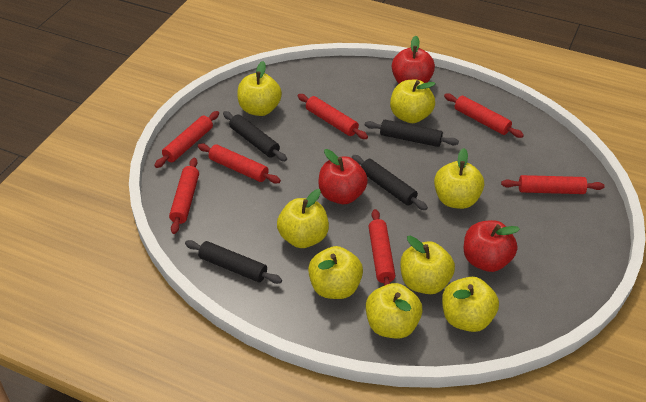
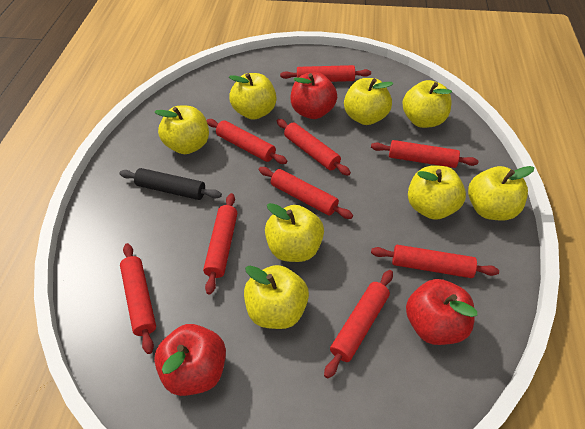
black rolling pin: 4 -> 1
red rolling pin: 7 -> 9

